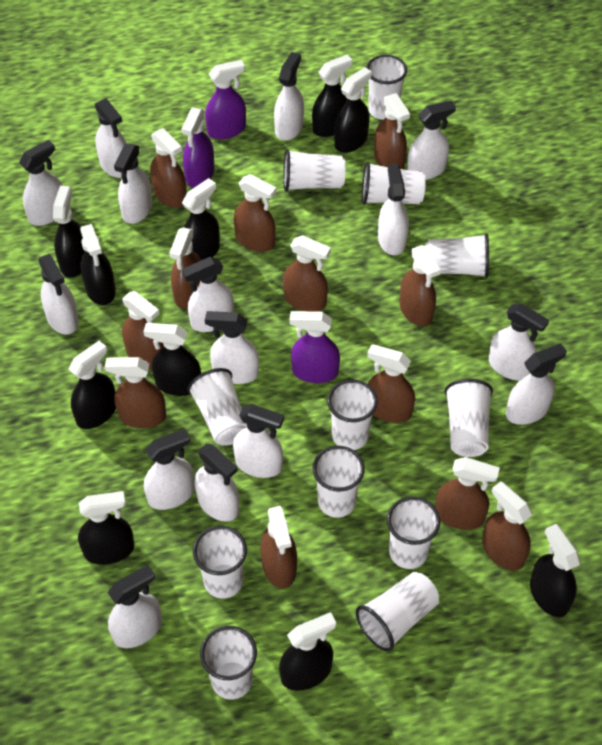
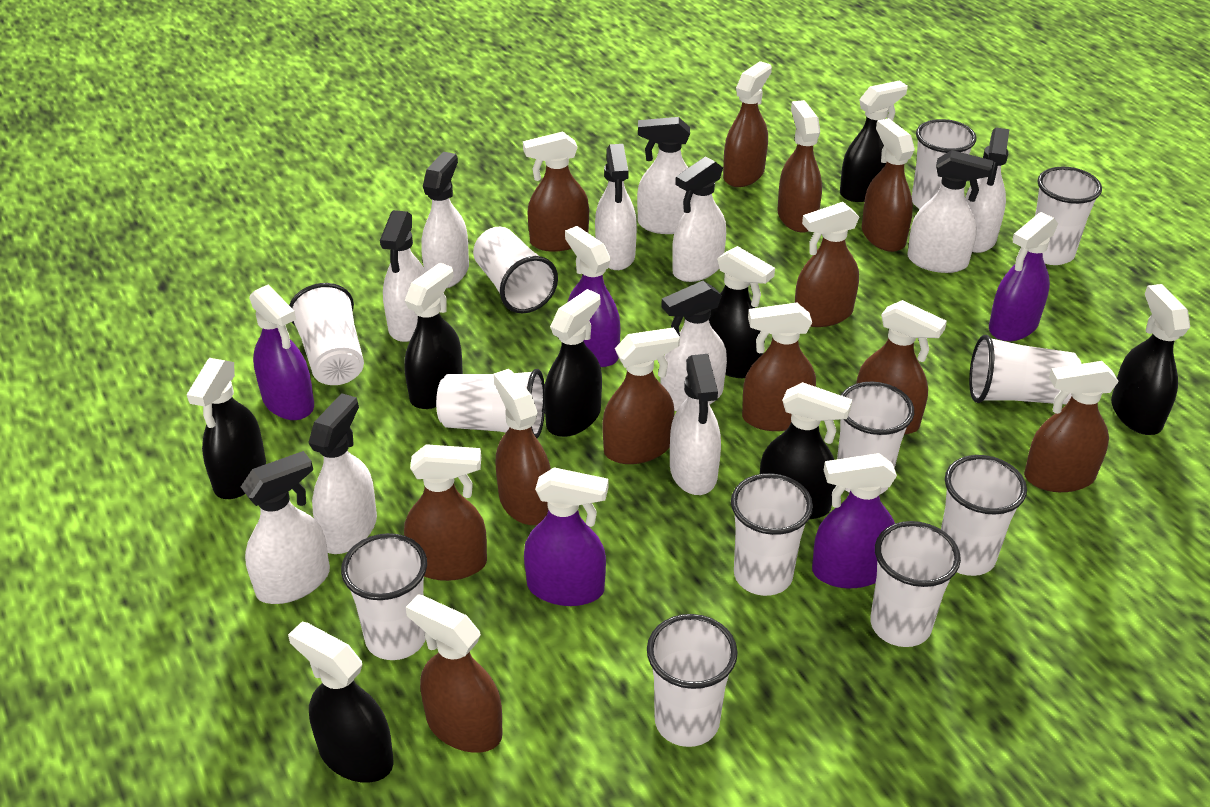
black spray bottle: 10 -> 8
purple spray bottle: 3 -> 5
white spray bottle: 15 -> 11

